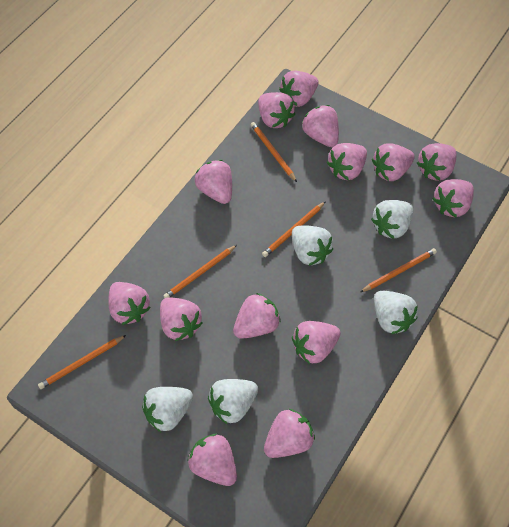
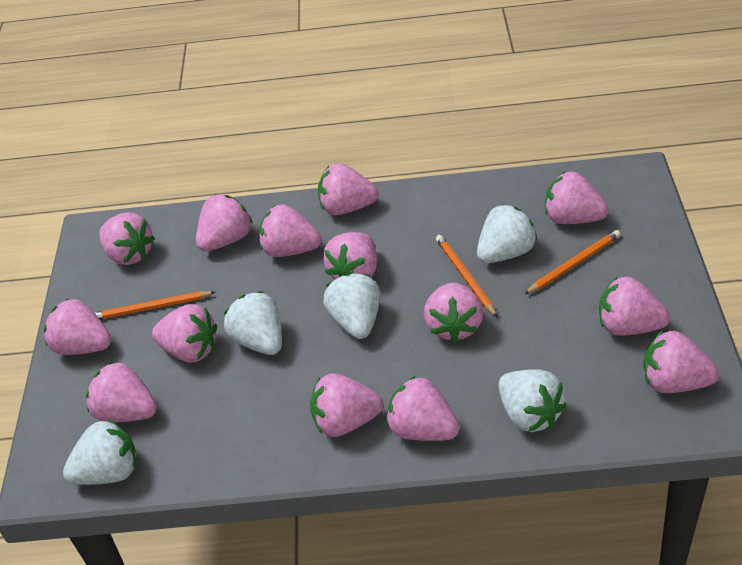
orange pencil: 5 -> 3

